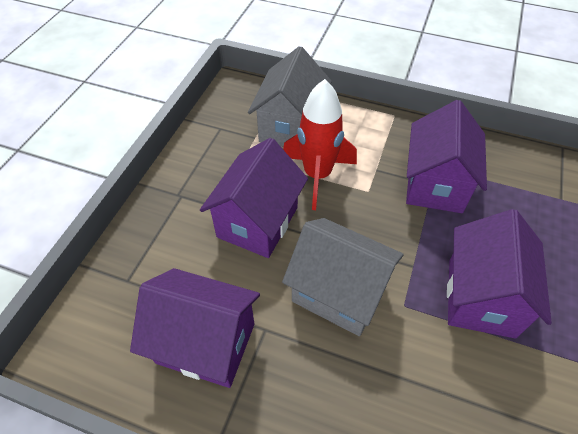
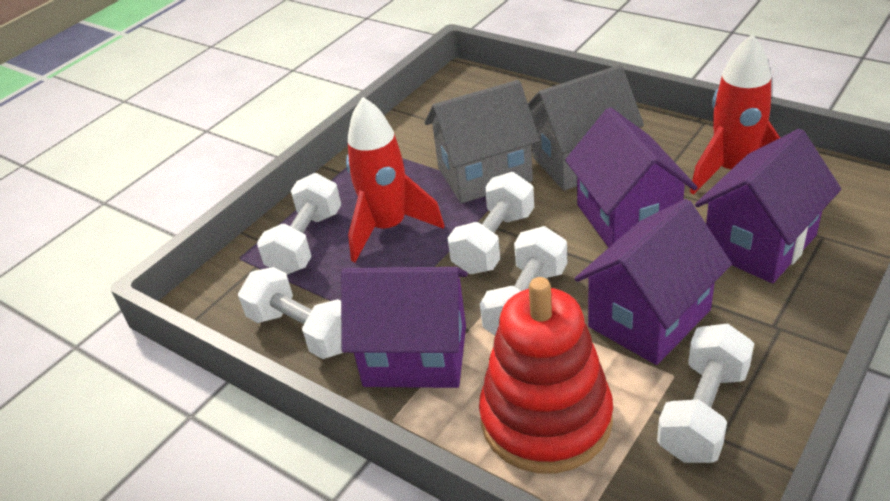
red rocket: 1 -> 2
red stacking toy: 0 -> 1
white dumbbell: 0 -> 5

